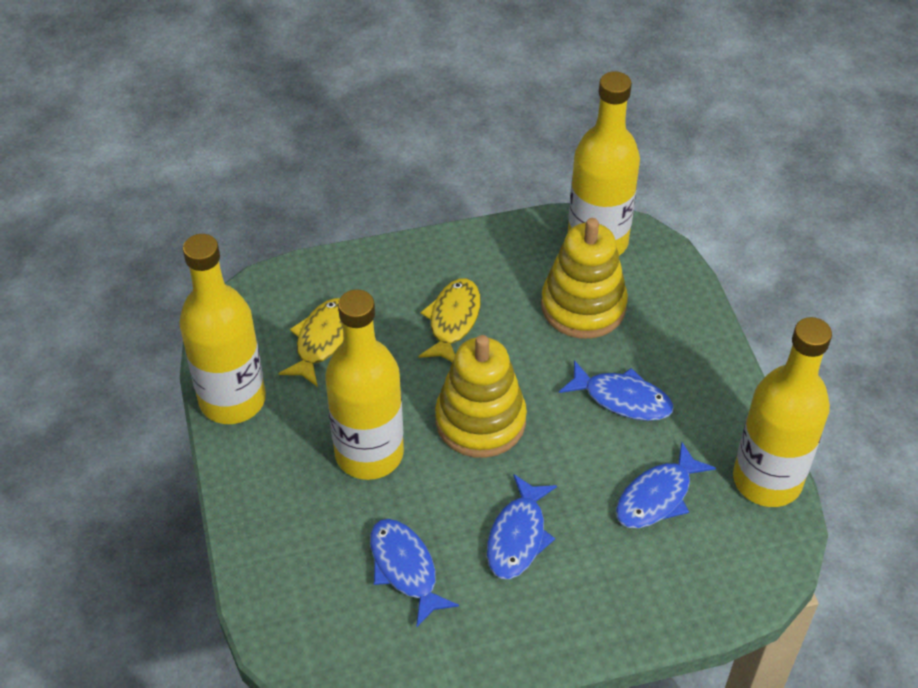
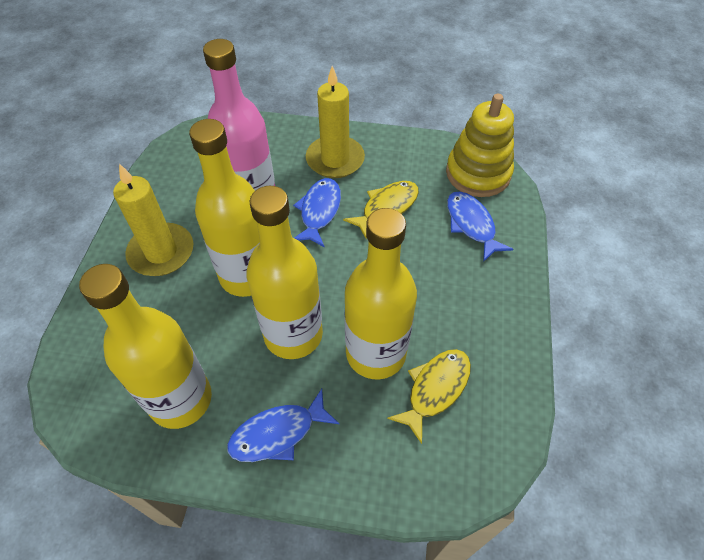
blue fish: 4 -> 3
pink bottle: 0 -> 1
yellow candle: 0 -> 2
yellow stacking toy: 2 -> 1

